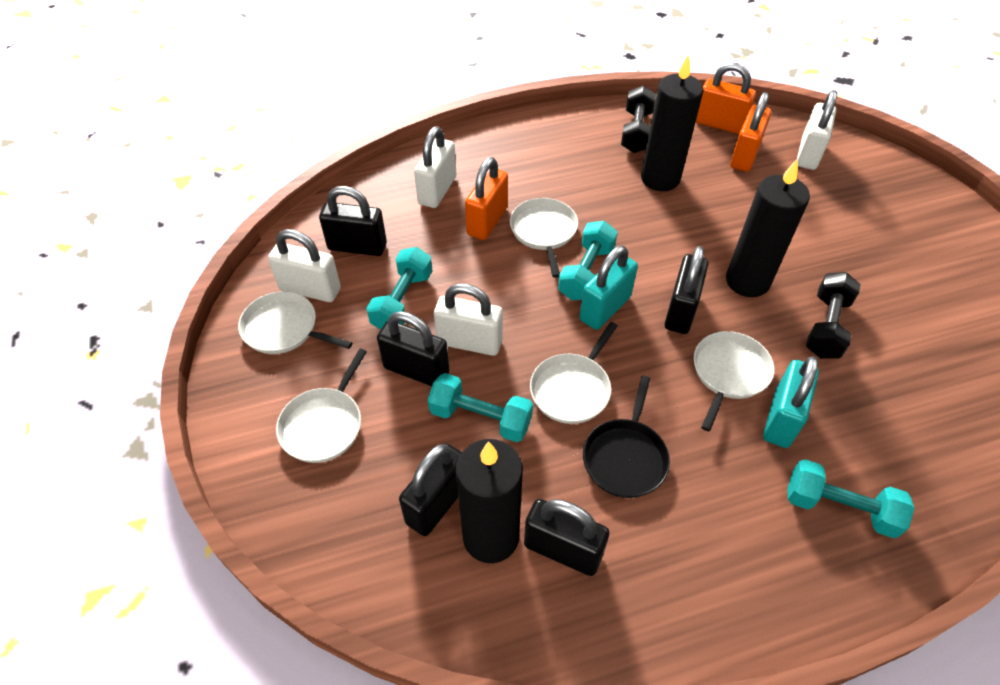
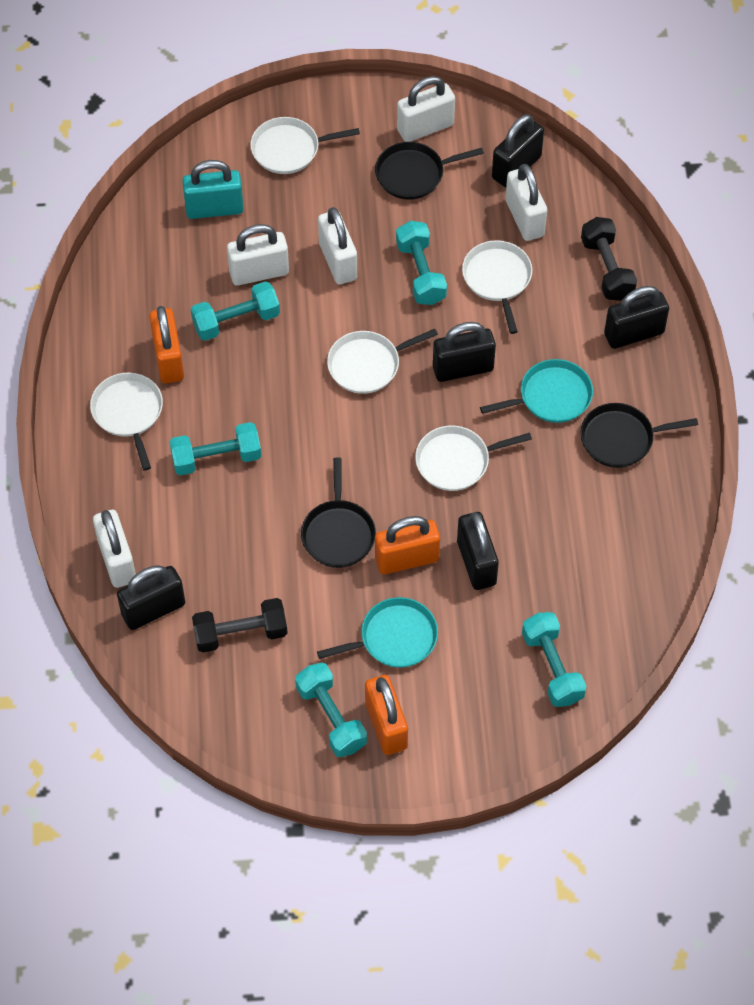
black candle: 3 -> 0
black pan: 1 -> 3
turquoise dumbbell: 4 -> 5
turquoise padlock: 2 -> 1
turquoise pan: 0 -> 2
white padlock: 4 -> 5

